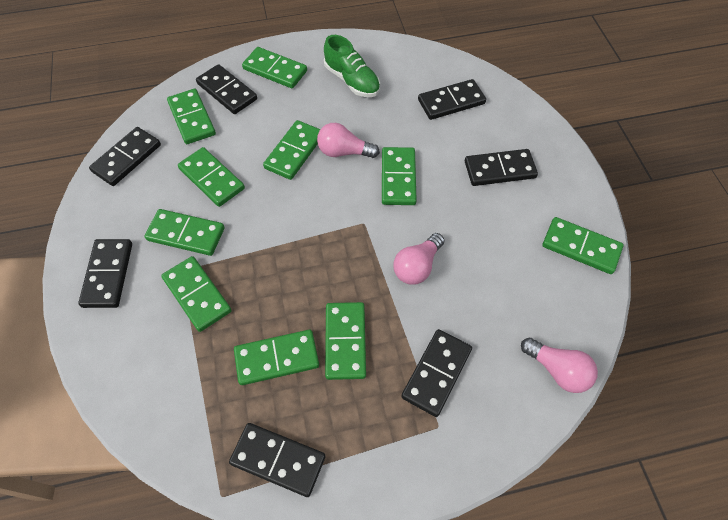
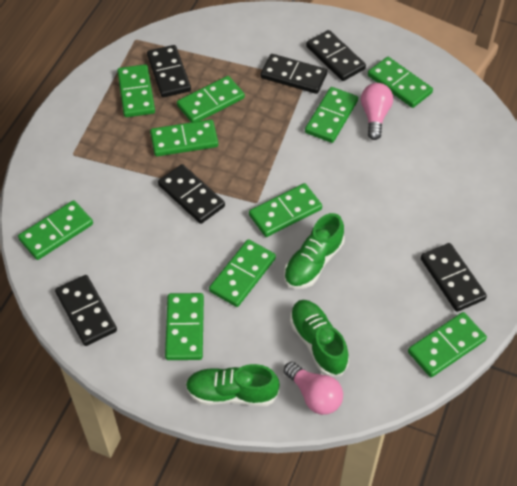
black domino: 7 -> 6
green shoe: 1 -> 3
pink light bulb: 3 -> 2

